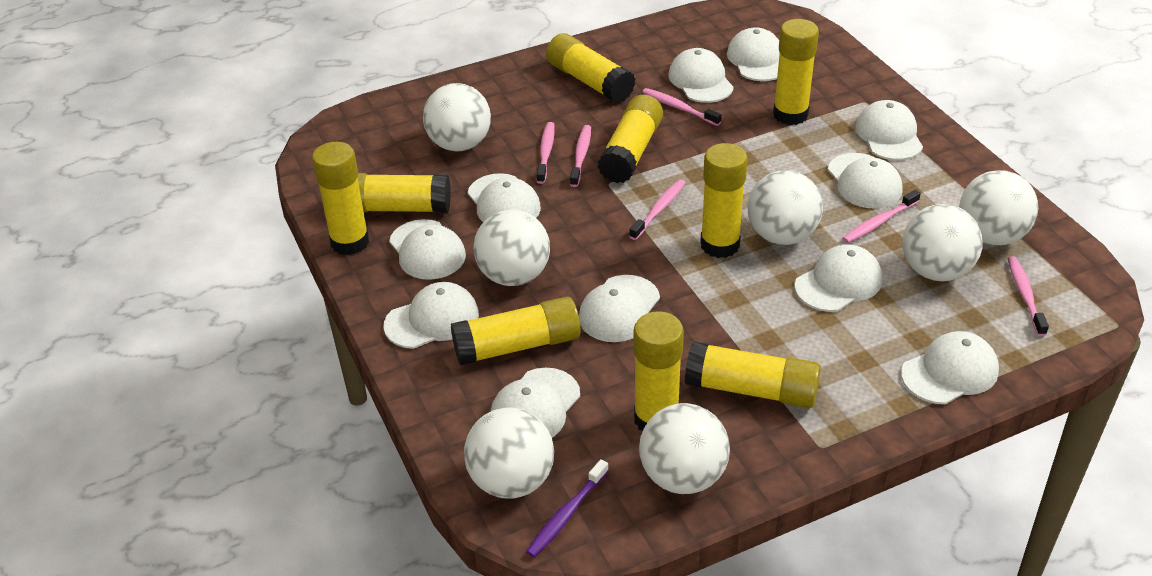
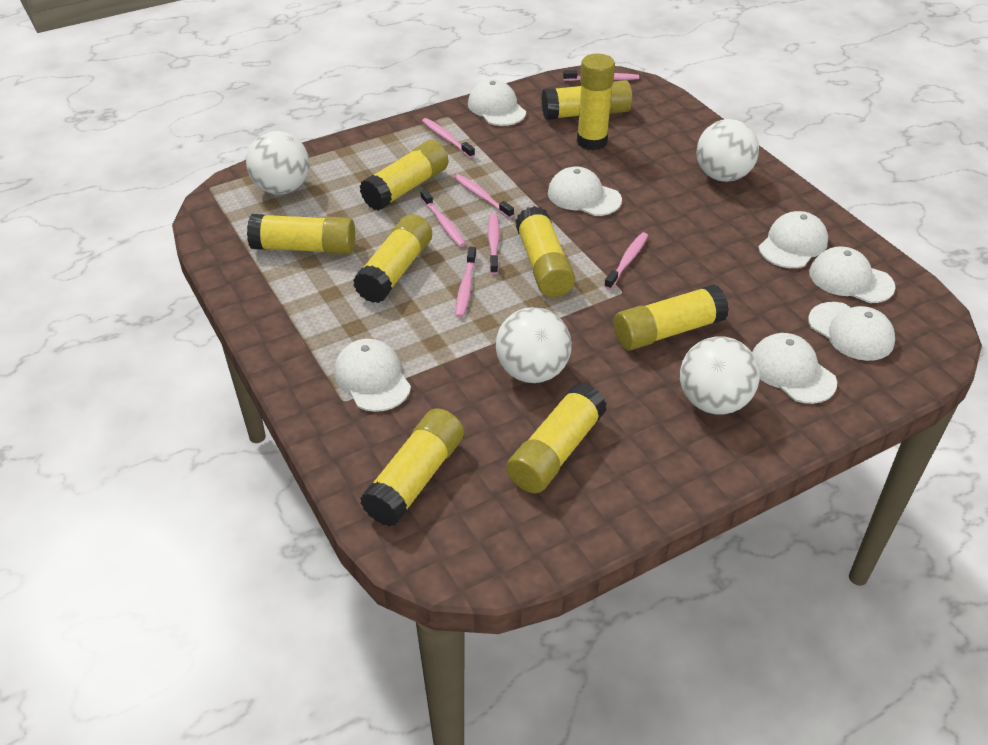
pink toothbrush: 6 -> 7
purple toothbrush: 1 -> 0
white ball: 7 -> 4
white cap: 11 -> 7

